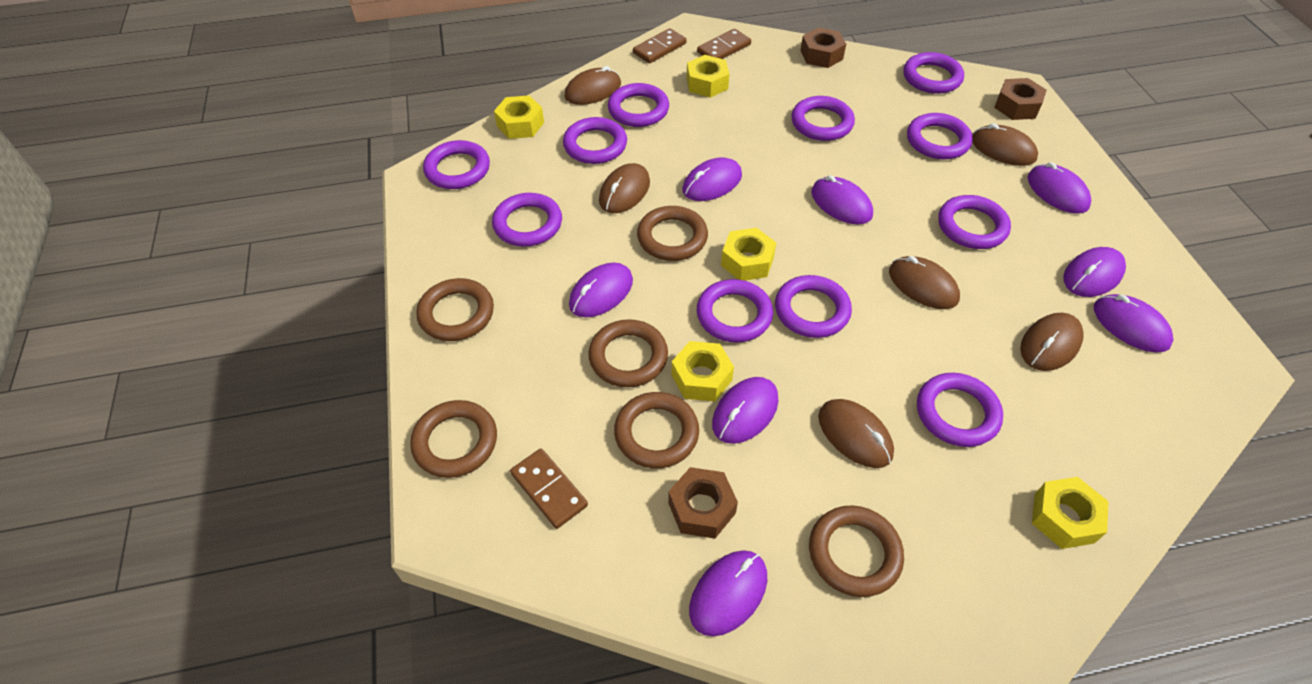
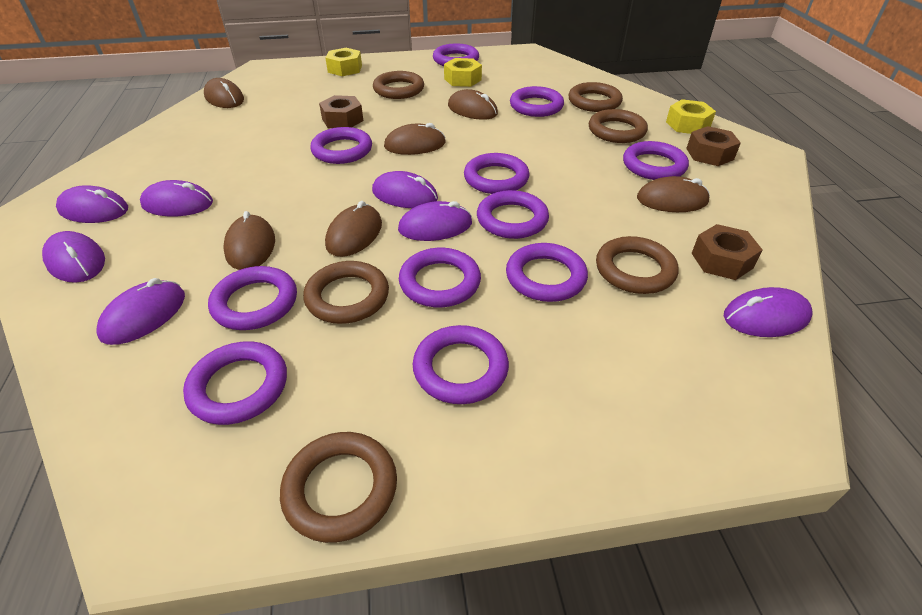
brown domino: 3 -> 0
purple mouse: 8 -> 7
yellow nut: 5 -> 3

